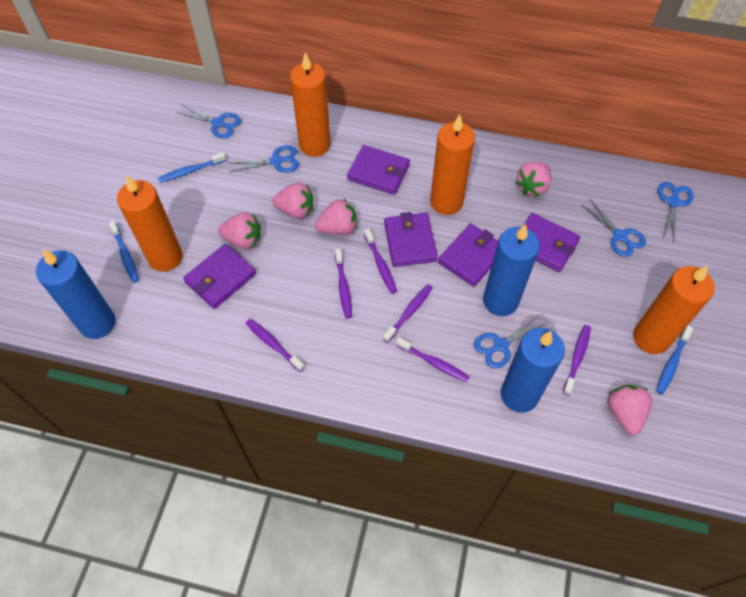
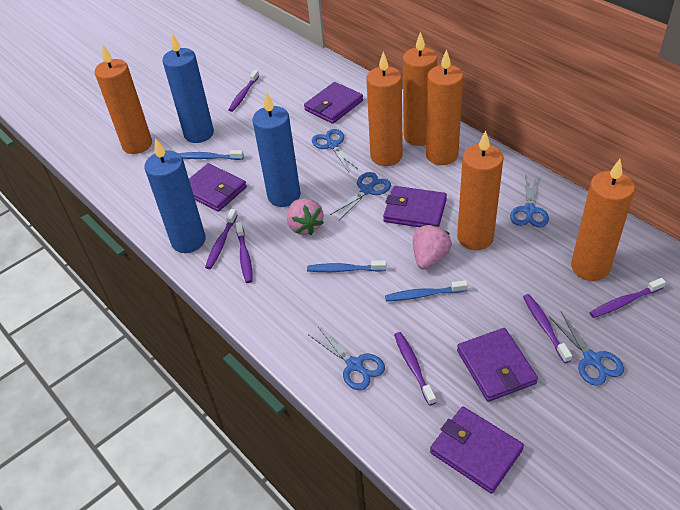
orange candle: 4 -> 6
pink strawberry: 5 -> 2

